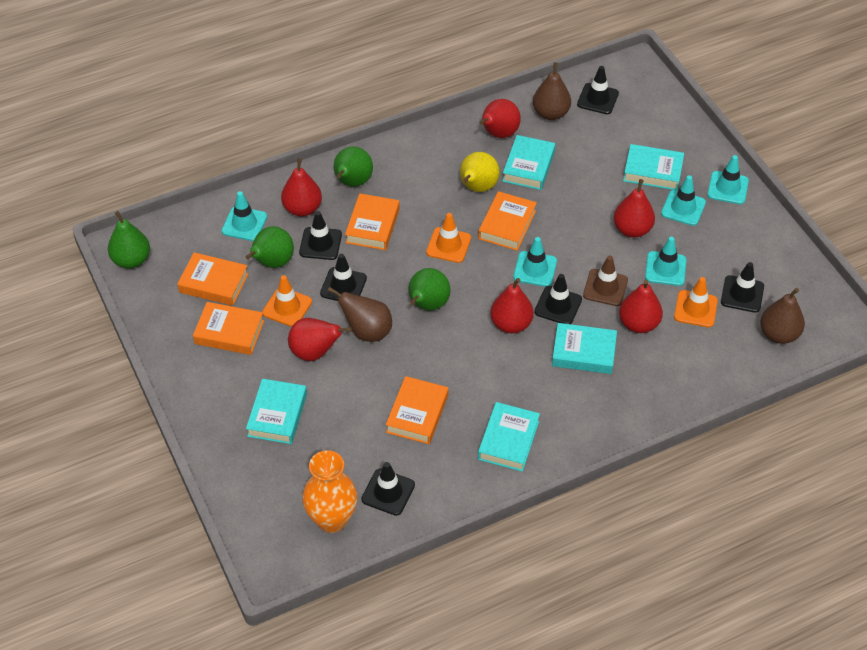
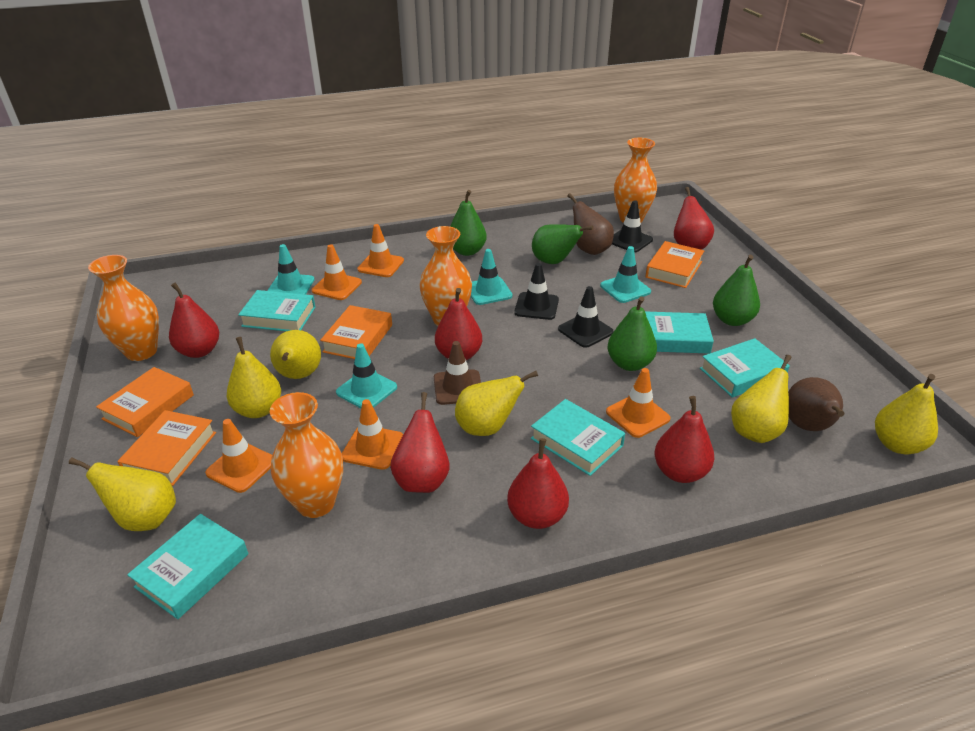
black traffic cone: 6 -> 3
brown pear: 3 -> 2
orange book: 5 -> 4
orange traffic cone: 3 -> 5
orange vase: 1 -> 4
turquoise traffic cone: 5 -> 4
yellow pear: 1 -> 6

